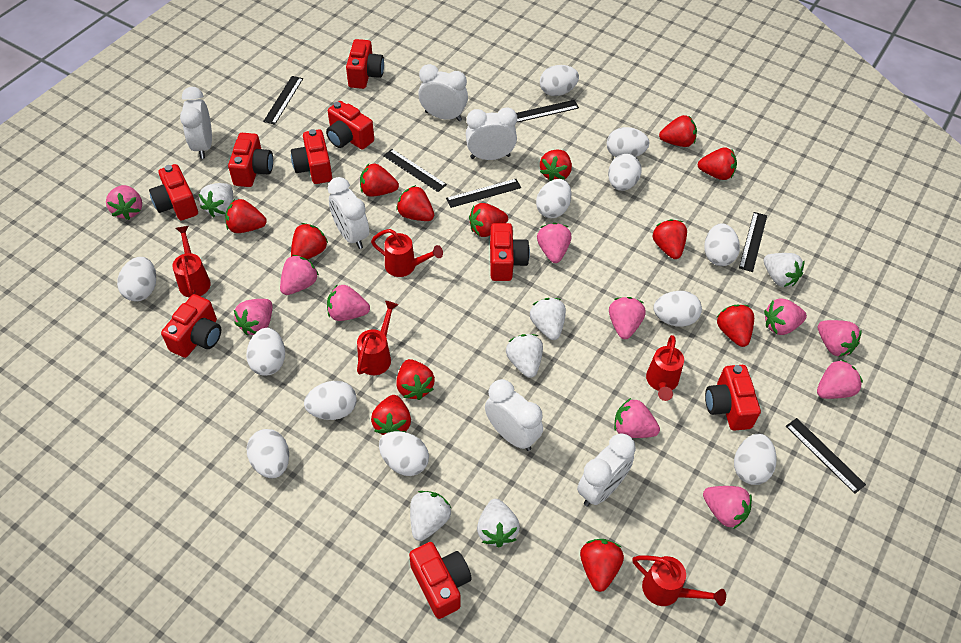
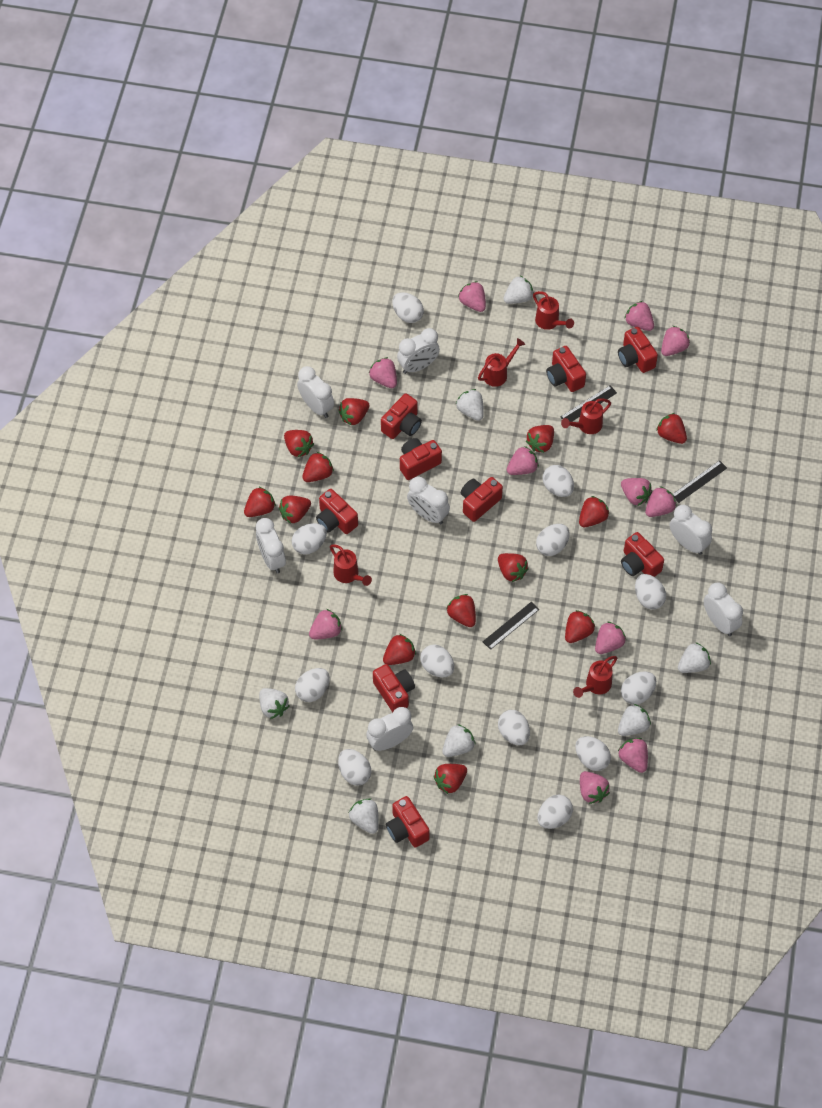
black ruler: 6 -> 3
white clock: 6 -> 7
white strawberry: 6 -> 7

